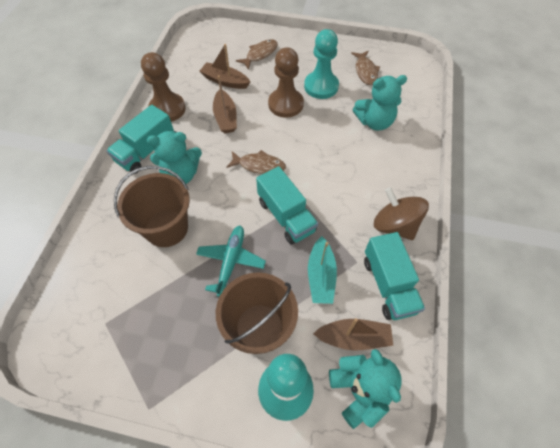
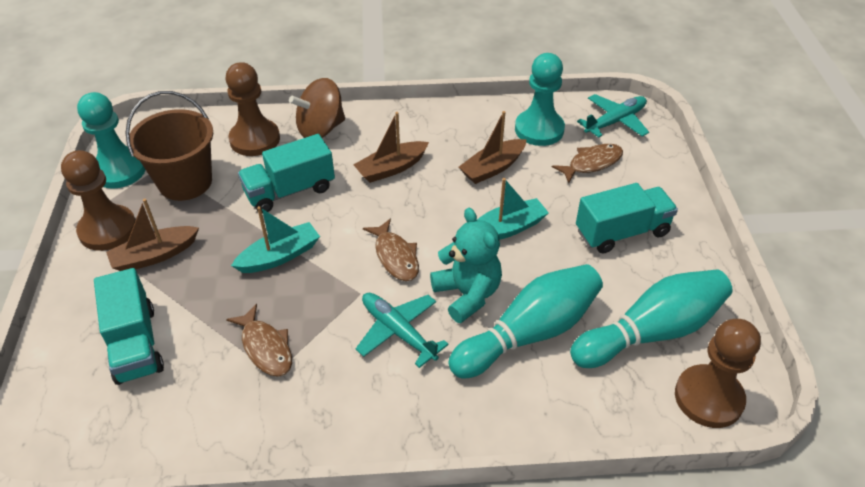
brown bucket: 2 -> 1
brown pawn: 2 -> 3
turquoise boat: 1 -> 2
turquoise bowling pin: 1 -> 2
turquoise pawn: 1 -> 2
turquoise plane: 1 -> 2
turquoise teddy bear: 3 -> 1

